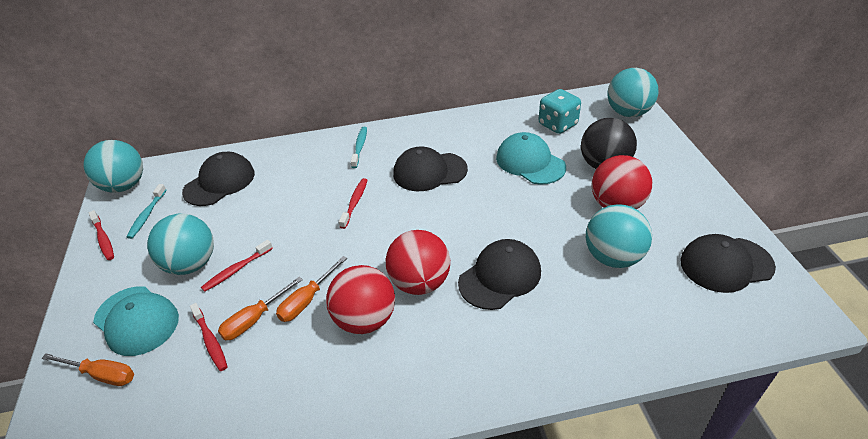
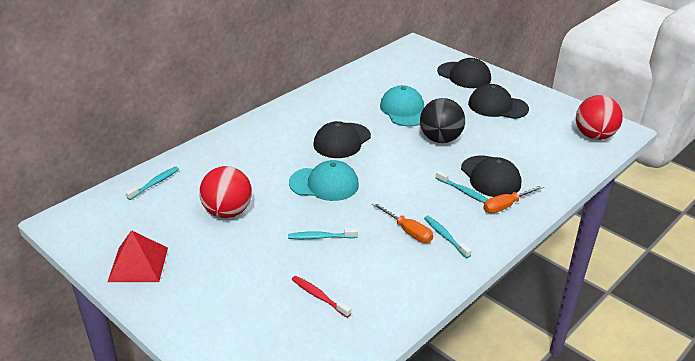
orange screwdriver: 3 -> 2
red ball: 3 -> 2
red pyramid: 0 -> 1
red toothbrush: 4 -> 1
turquoise ball: 4 -> 0
turquoise dice: 1 -> 0
turquoise toothbrush: 2 -> 4

